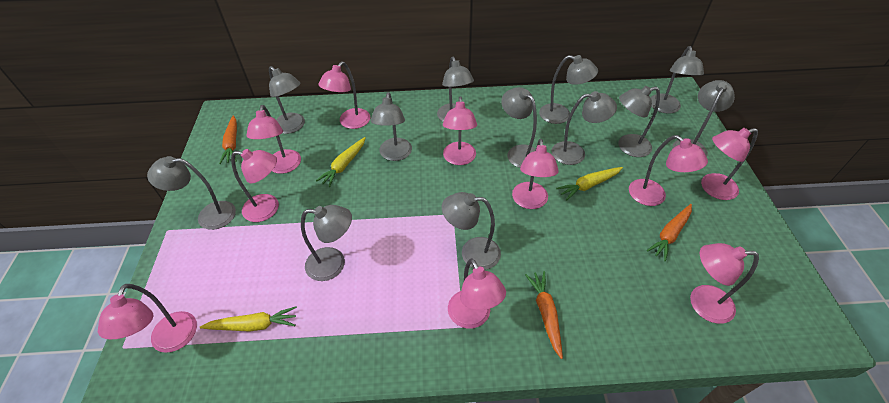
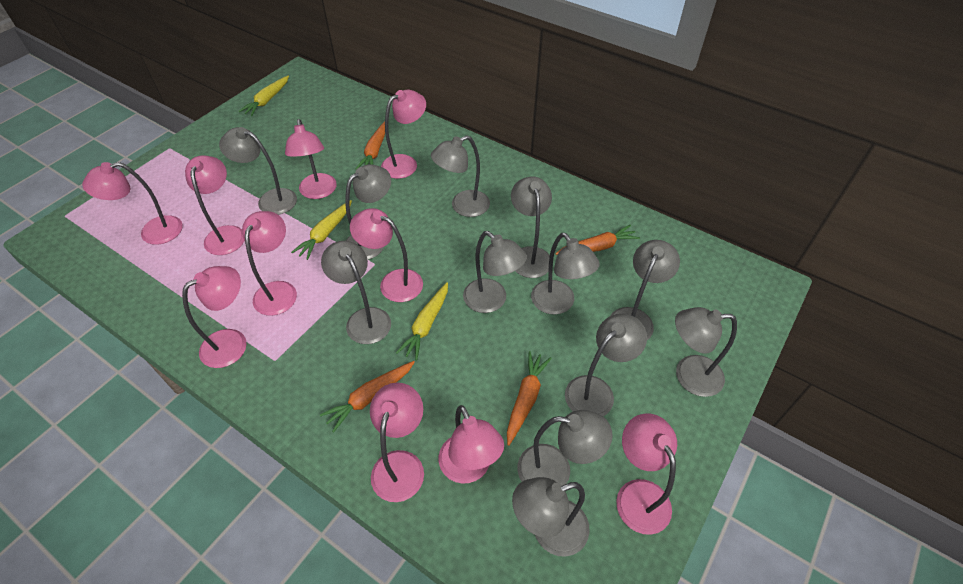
orange carrot: 3 -> 4

